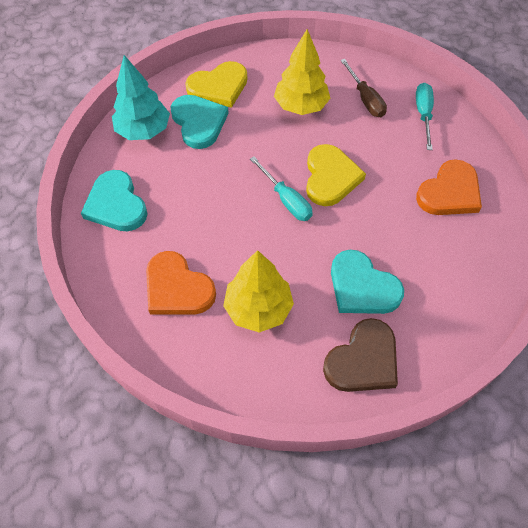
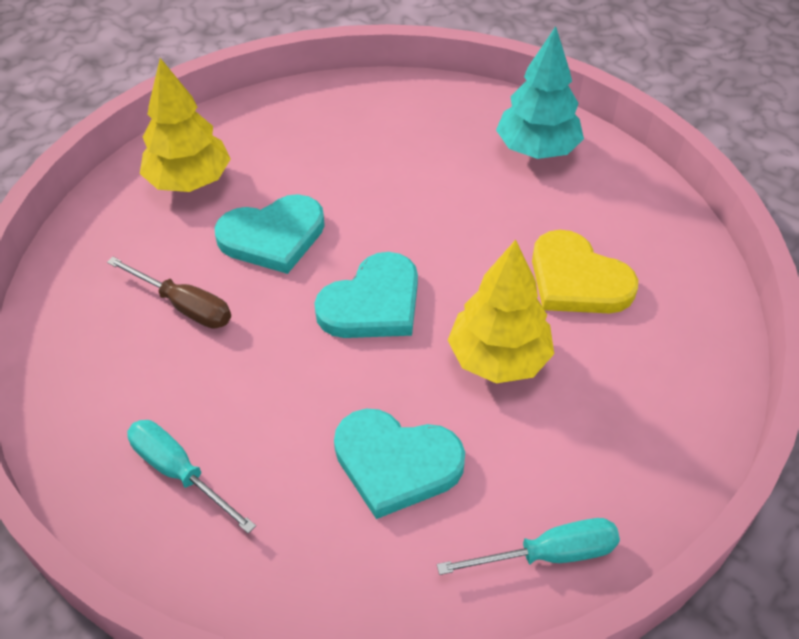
brown heart: 1 -> 0
orange heart: 2 -> 0
yellow heart: 2 -> 1

